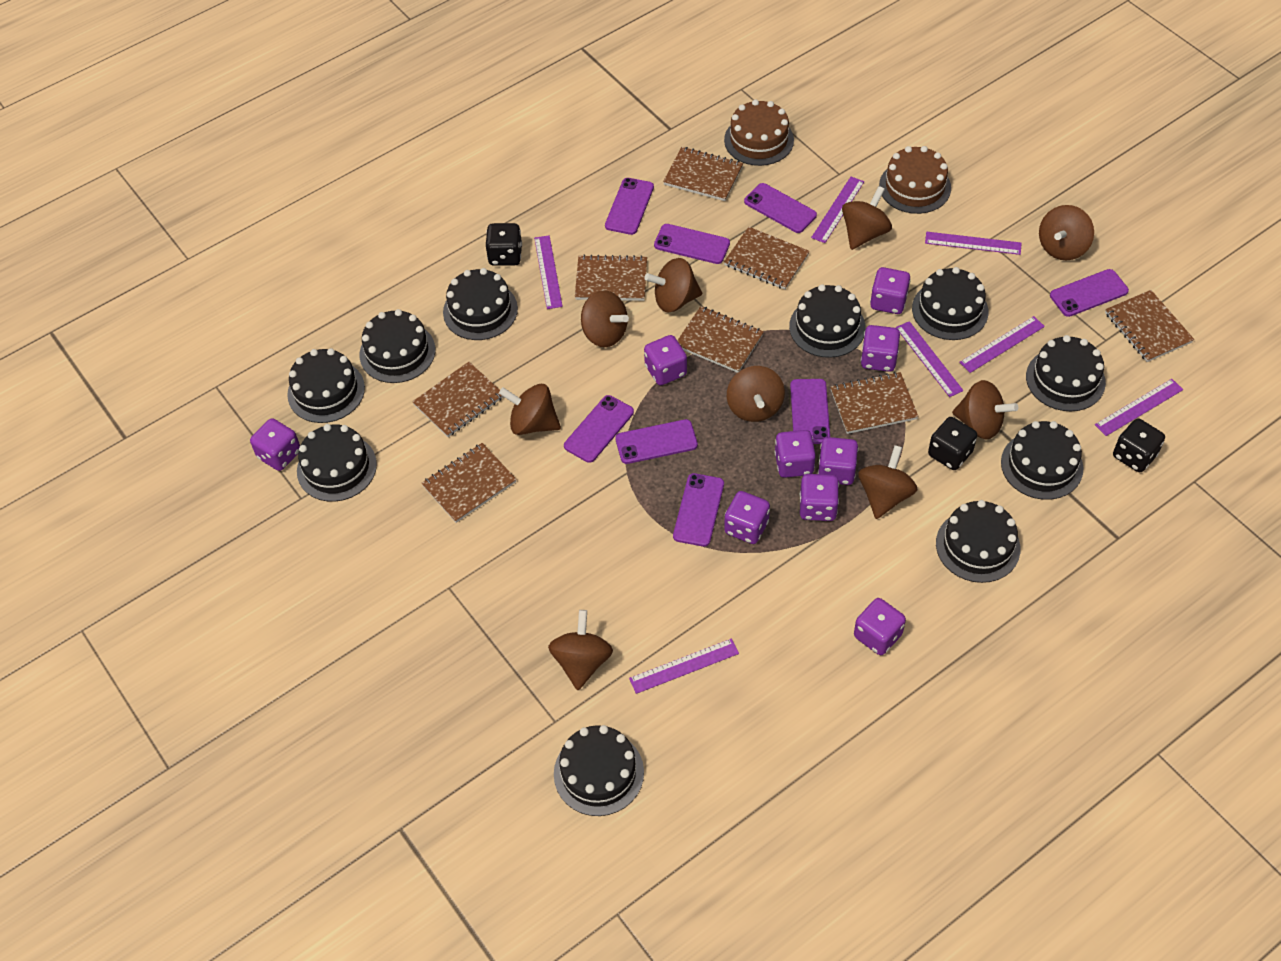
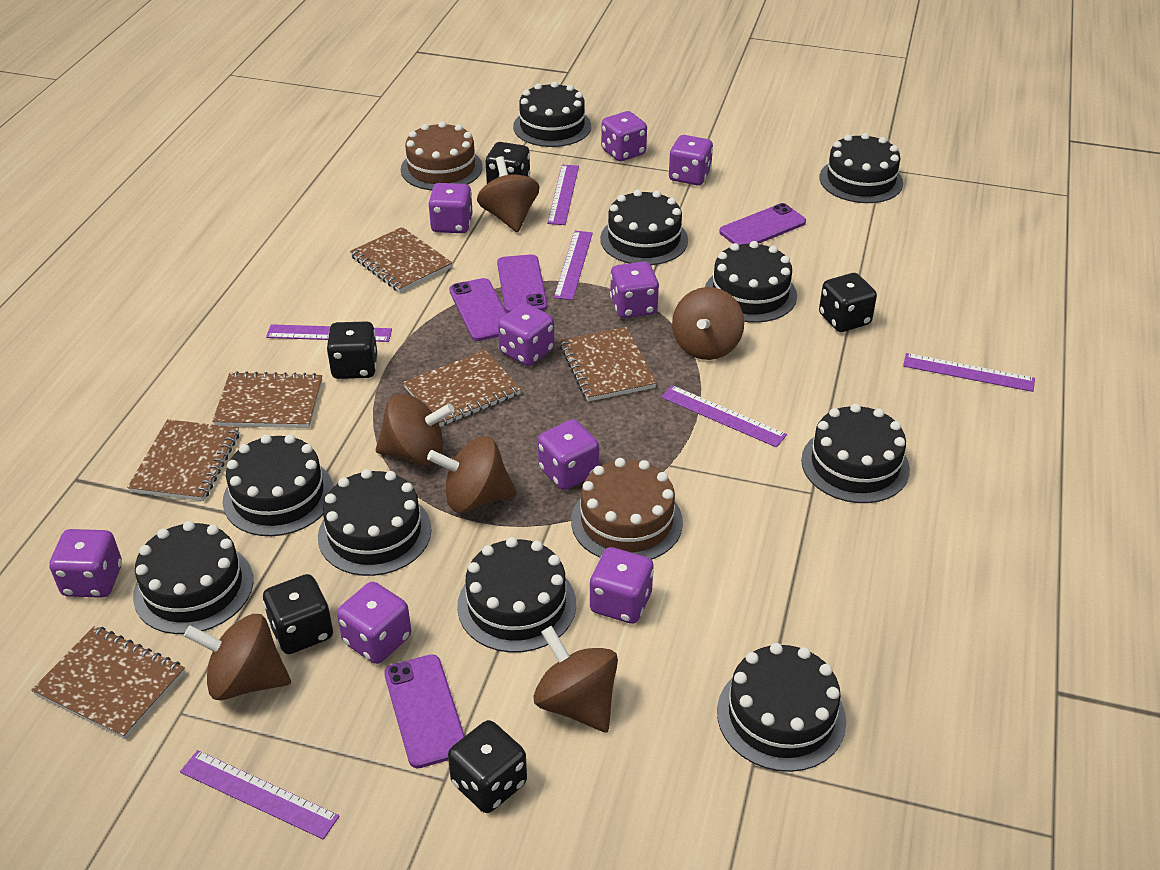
black dice: 3 -> 5
brown notebook: 8 -> 6
brown spinning top: 9 -> 6
purple phone: 8 -> 4
purple ruler: 7 -> 6

